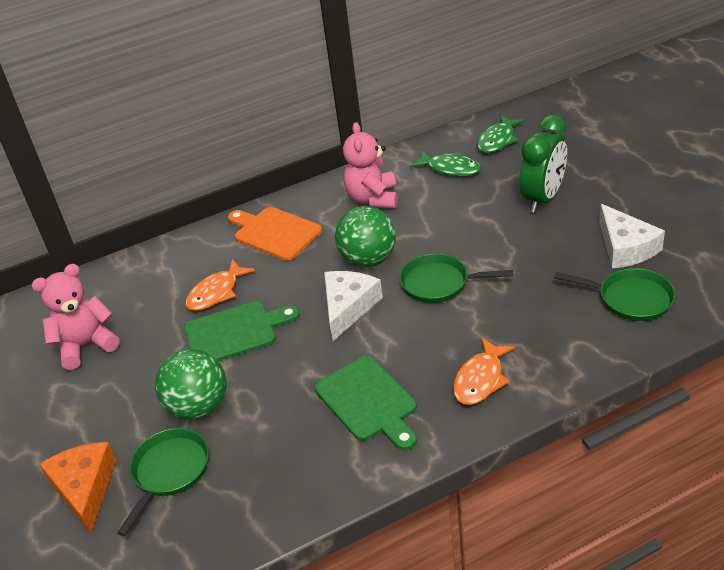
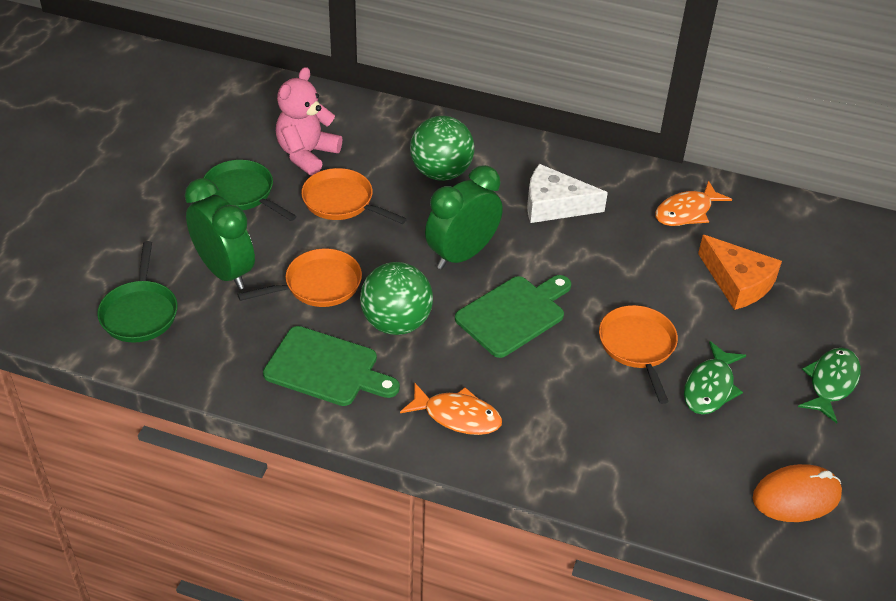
green clock: 1 -> 2
green pan: 3 -> 2
orange cutting board: 1 -> 0
orange mouse: 0 -> 1
orange pan: 0 -> 3
pink teddy bear: 2 -> 1
white cheese: 2 -> 1

